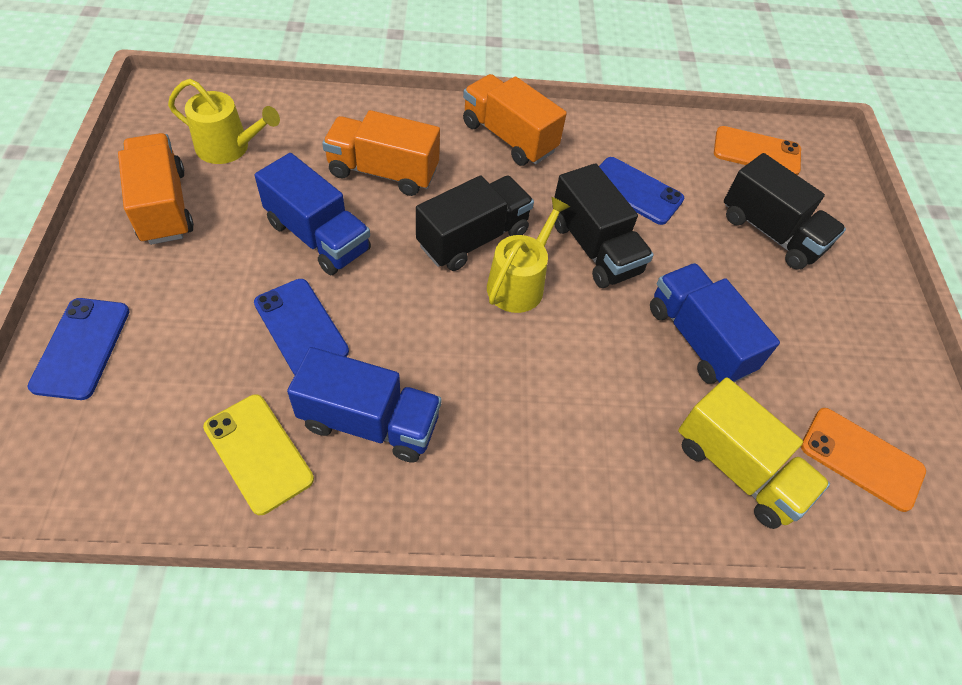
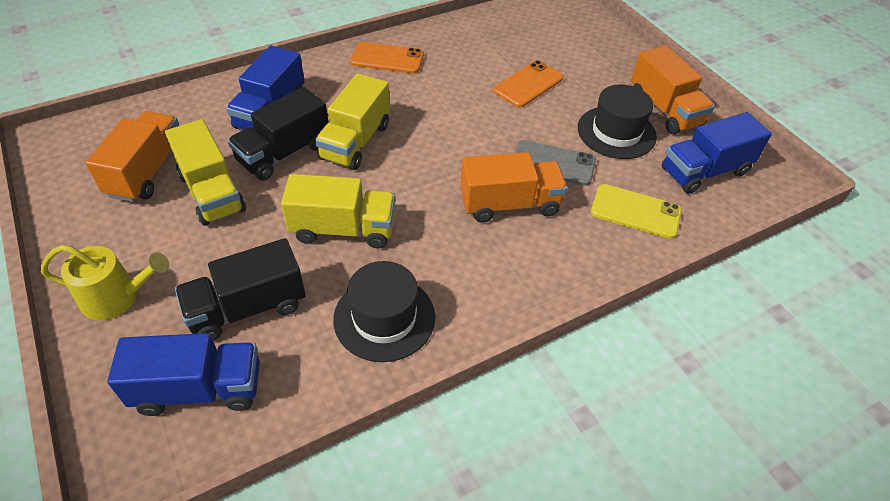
black hat: 0 -> 2
black truck: 3 -> 2
blue phone: 3 -> 0
grey phone: 0 -> 1
yellow truck: 1 -> 3
yellow watering can: 2 -> 1

